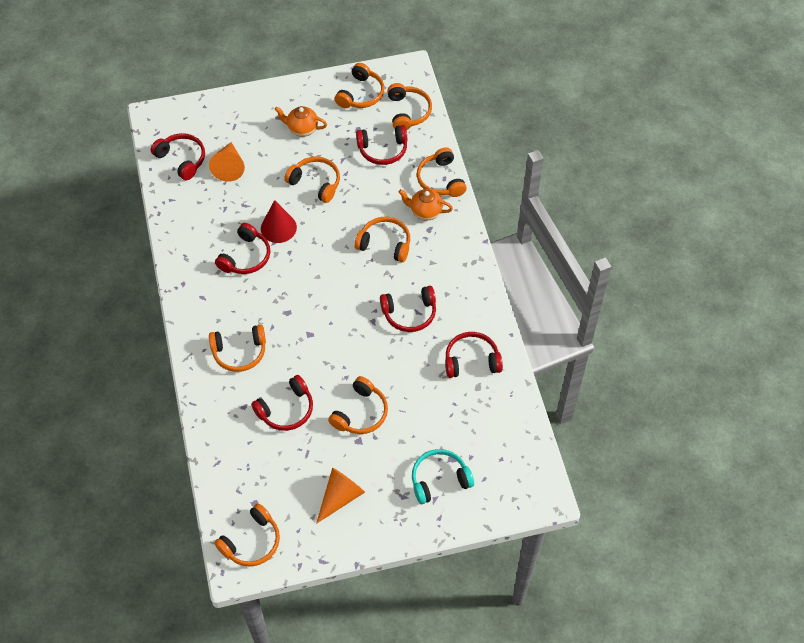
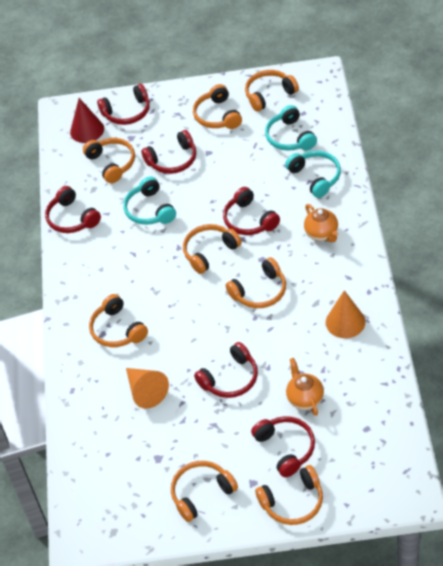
turquoise headphones: 1 -> 3

